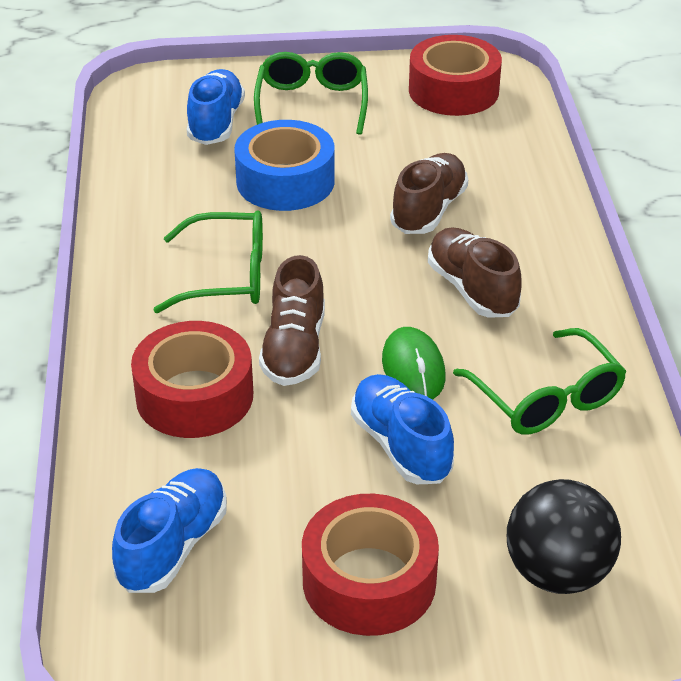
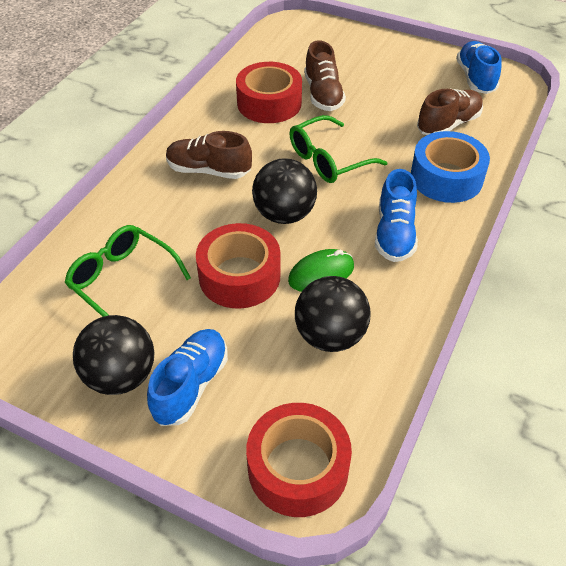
black ball: 1 -> 3
green glasses: 3 -> 2

